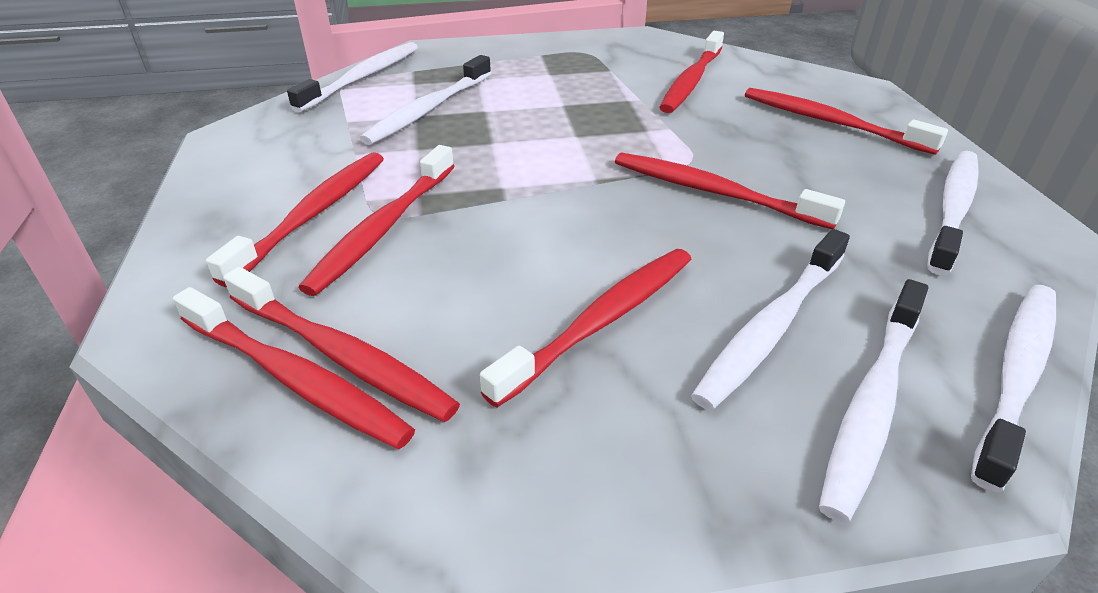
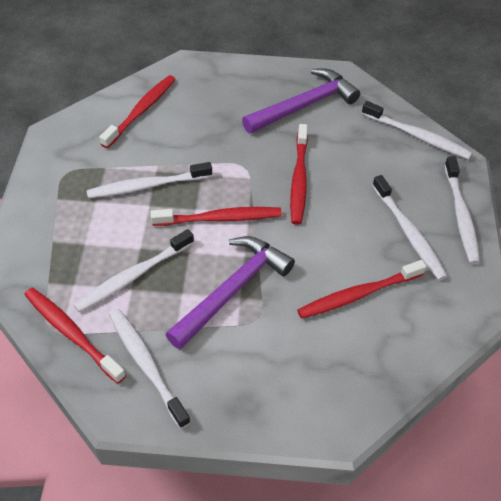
purple hammer: 0 -> 2
red toothbrush: 8 -> 5

